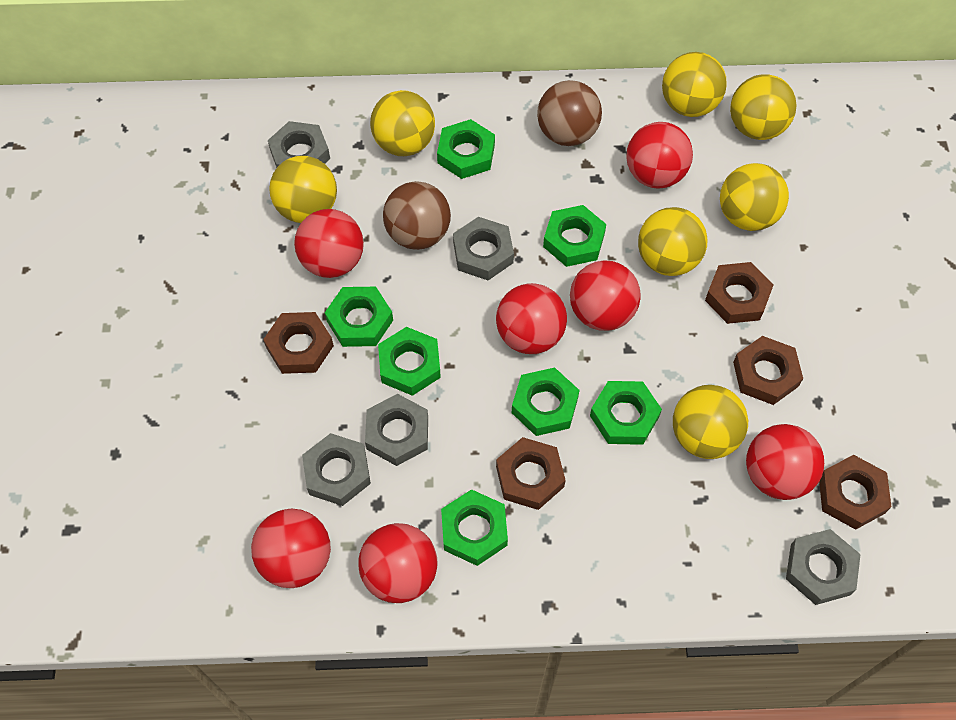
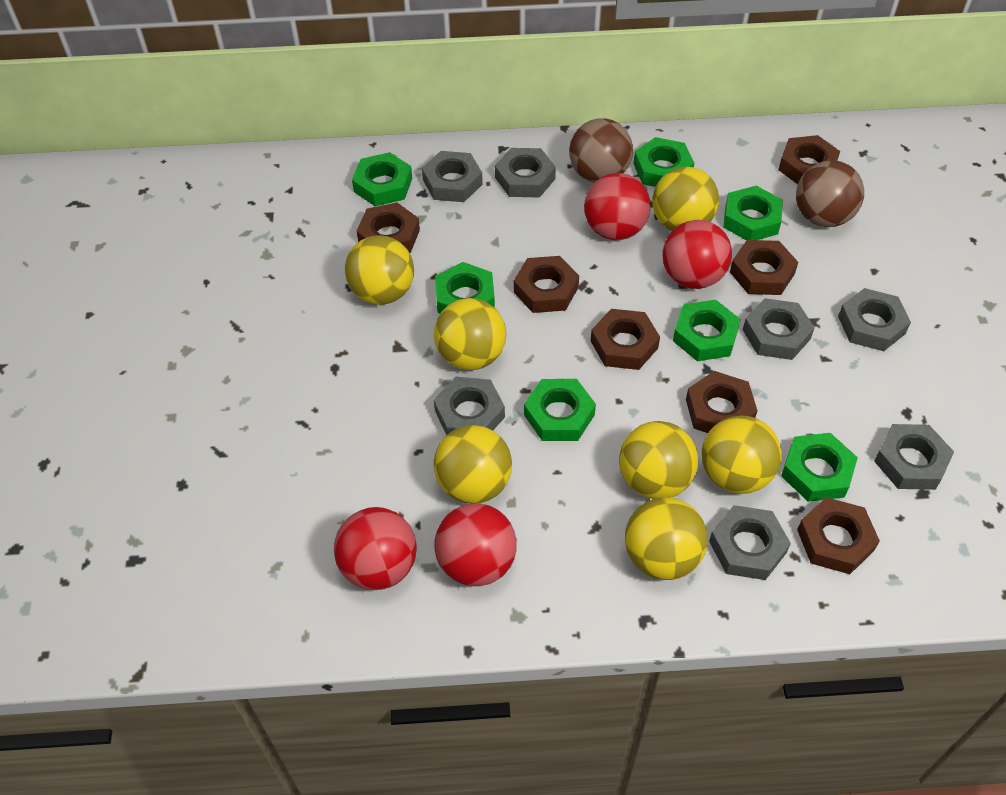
brown nut: 5 -> 7
grey nut: 5 -> 7
red ball: 7 -> 4

